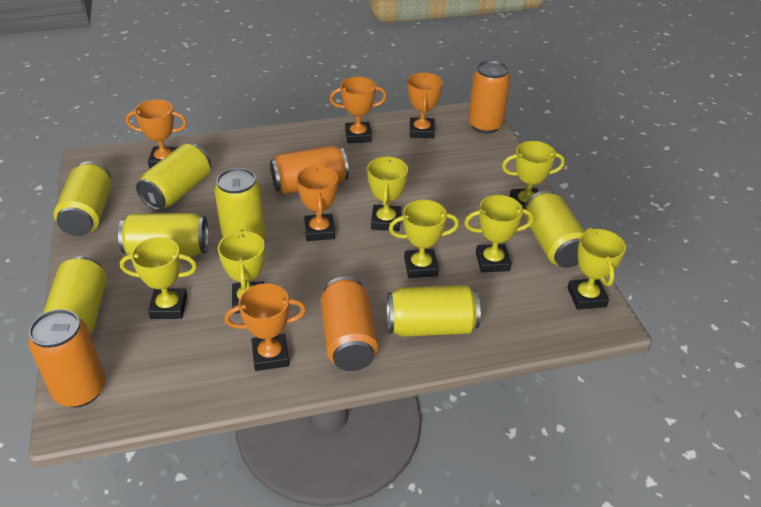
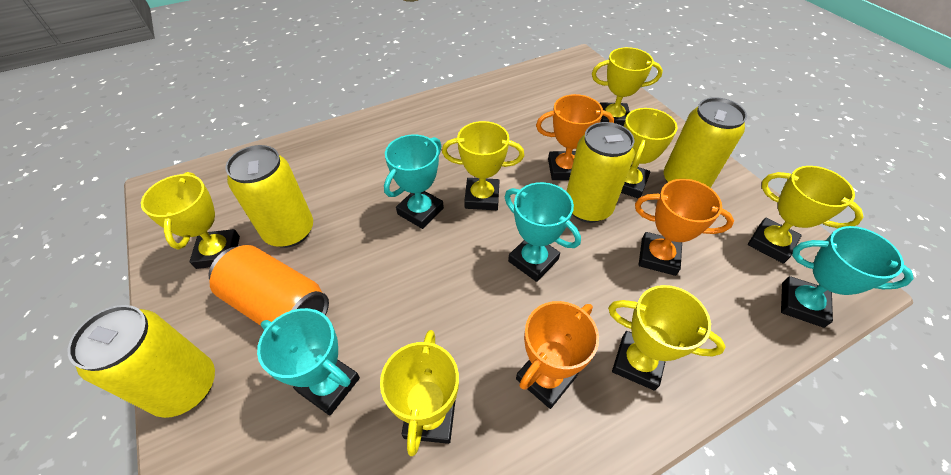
orange can: 4 -> 1
orange trophy: 5 -> 3
turquoise trophy: 0 -> 4
yellow can: 7 -> 4

